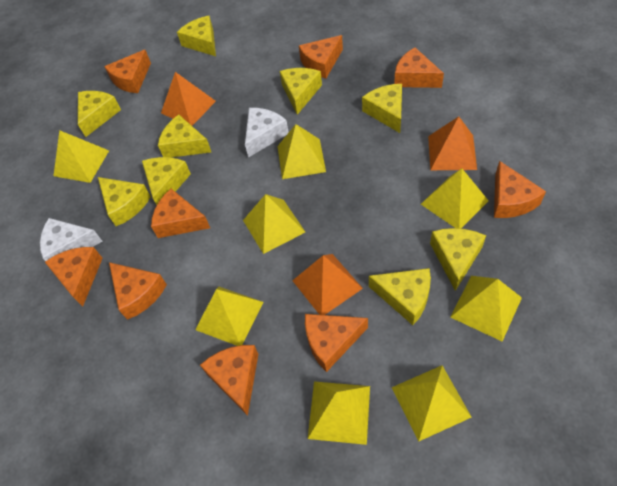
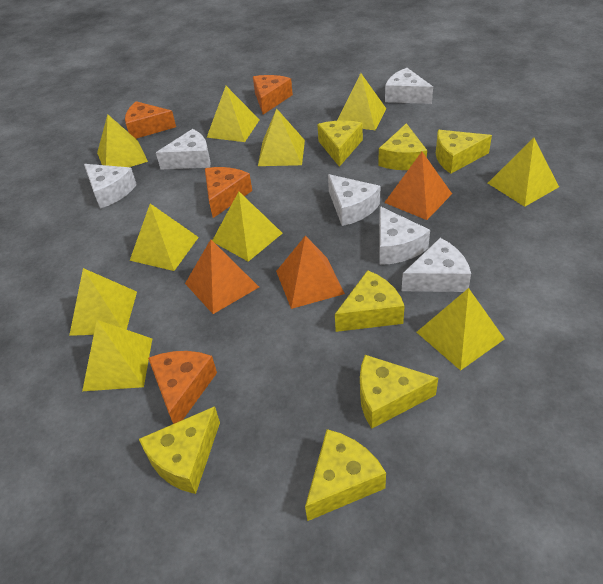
orange cheese: 9 -> 4
white cheese: 2 -> 6
yellow cheese: 9 -> 7
yellow pyramid: 8 -> 10

